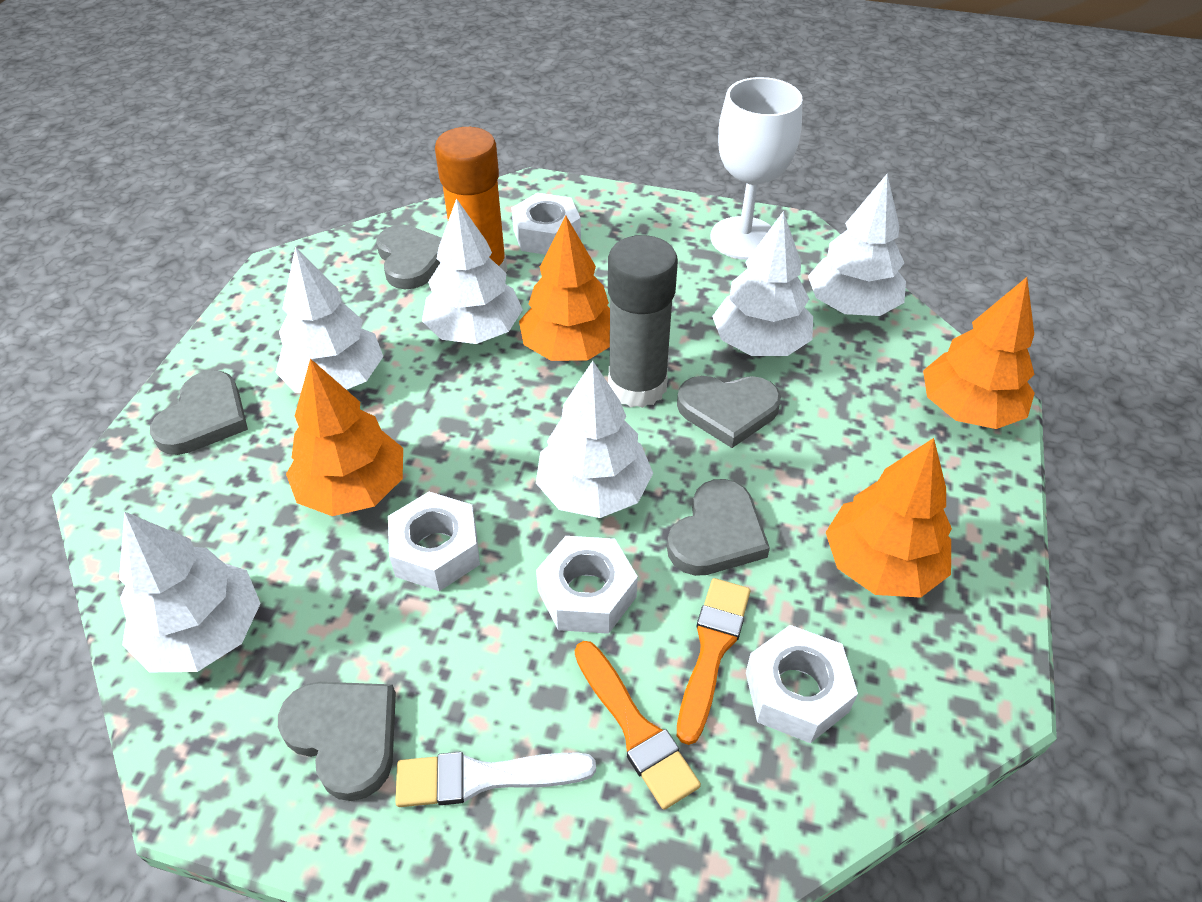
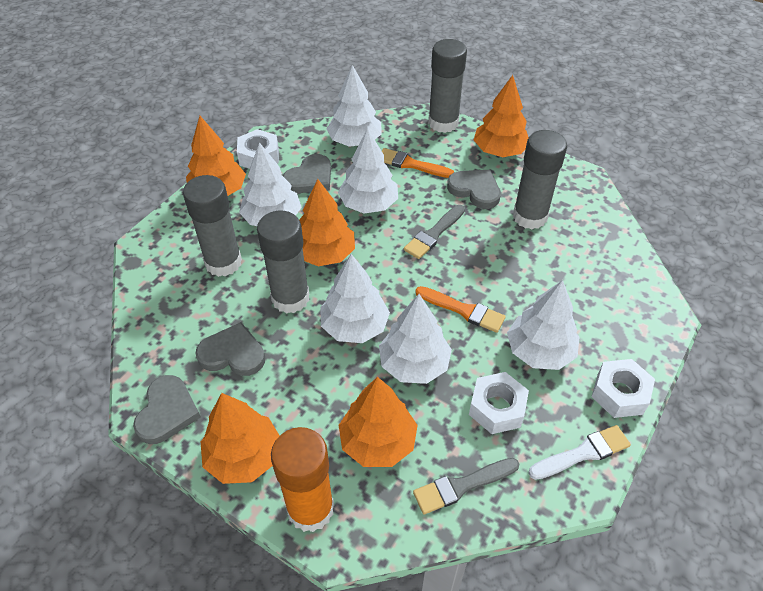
grey brush: 0 -> 2
grey glue stick: 1 -> 4
grey heart: 5 -> 4
orange tree: 4 -> 5
white goblet: 1 -> 0
white nut: 4 -> 3

